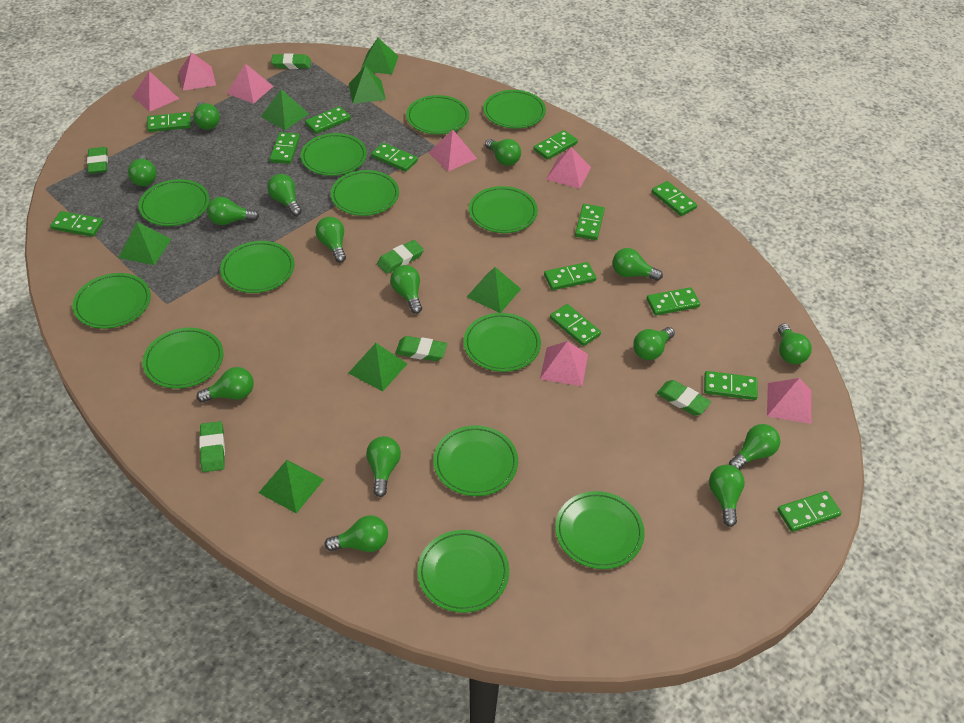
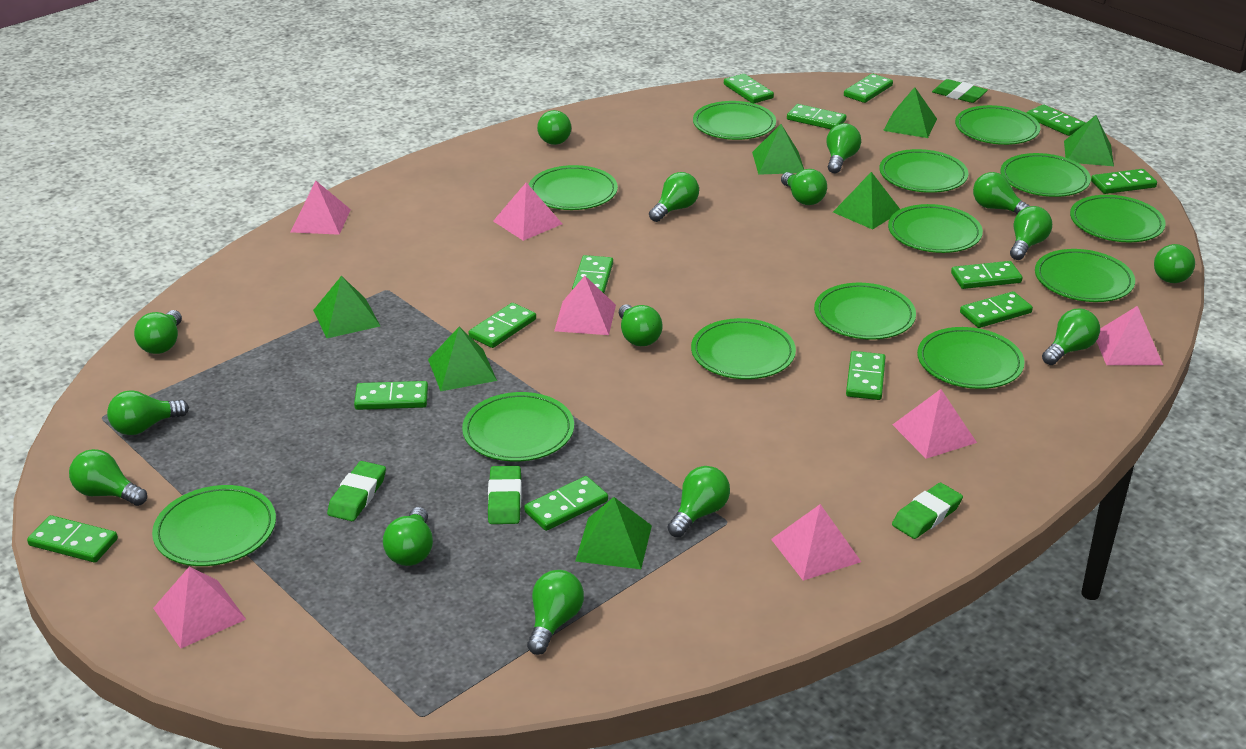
green eraser: 6 -> 4

